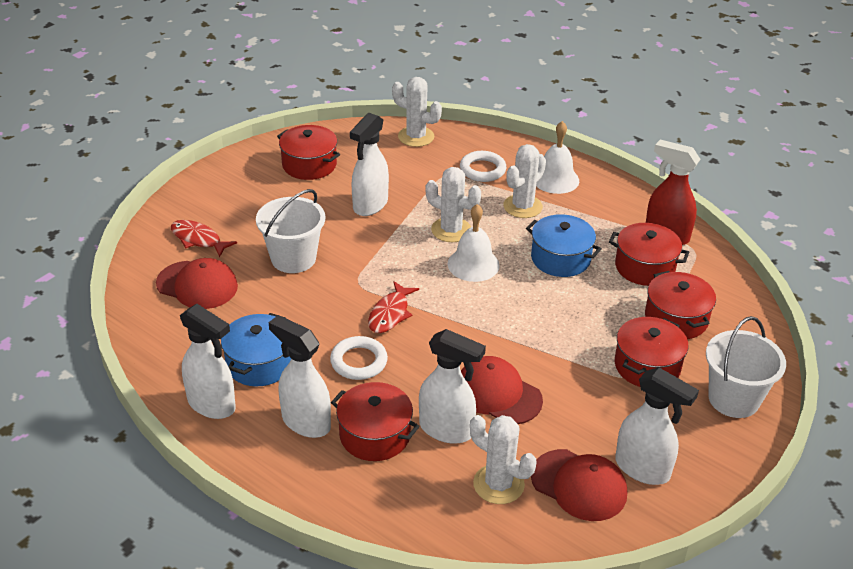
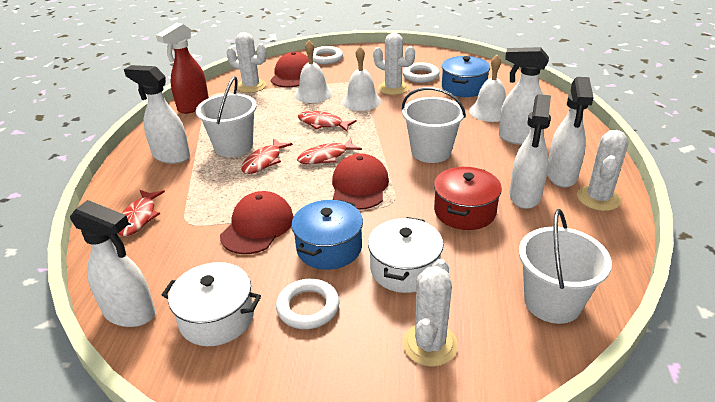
red fish: 2 -> 4
red pot: 5 -> 1
white bell: 2 -> 3
white bucket: 2 -> 3
white pot: 0 -> 2
white ring: 2 -> 3

